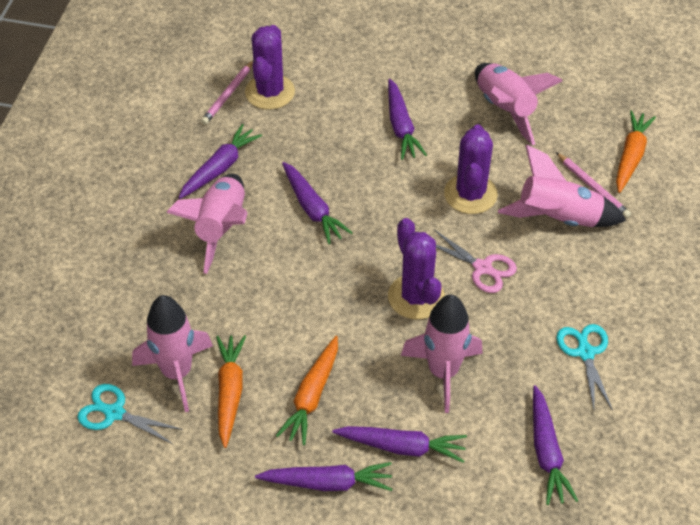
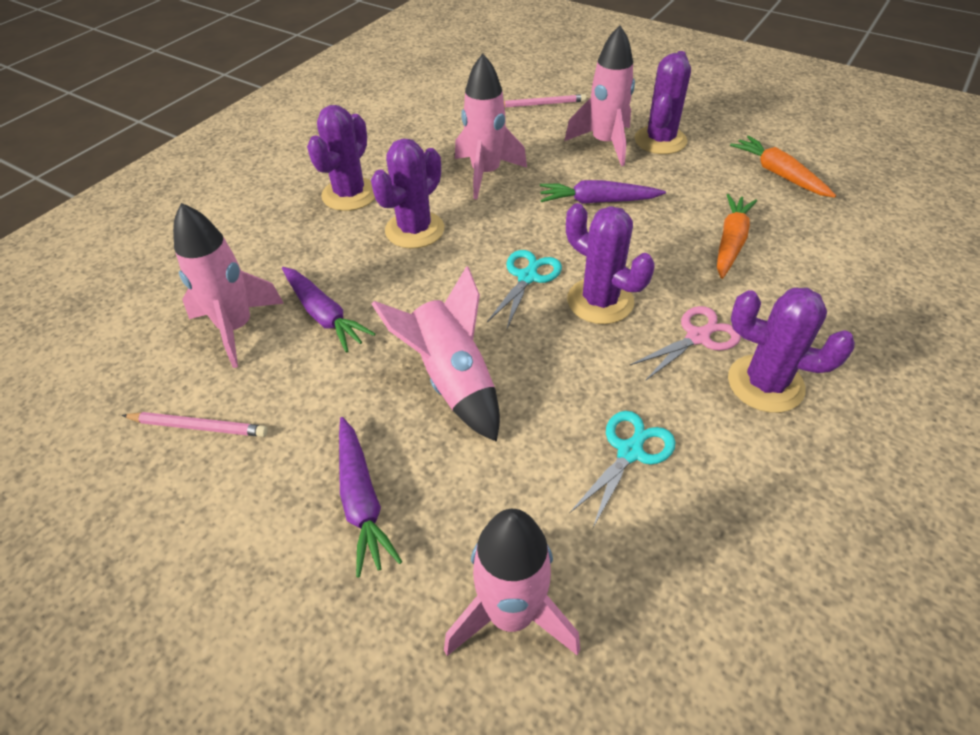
orange carrot: 3 -> 2
purple cactus: 3 -> 5
purple carrot: 6 -> 3

